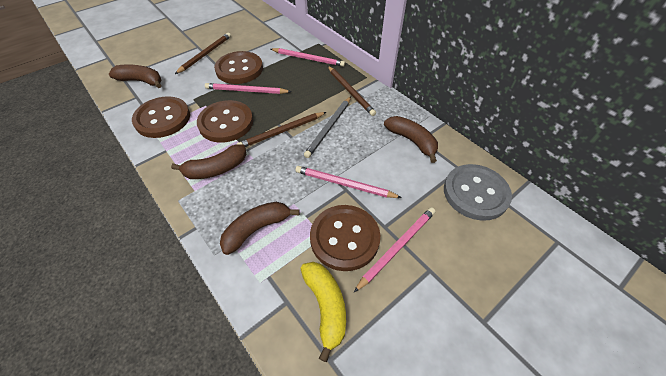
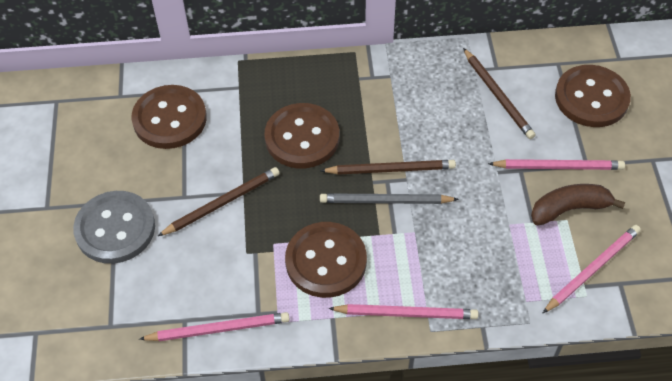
brown banana: 4 -> 1
yellow banana: 1 -> 0

